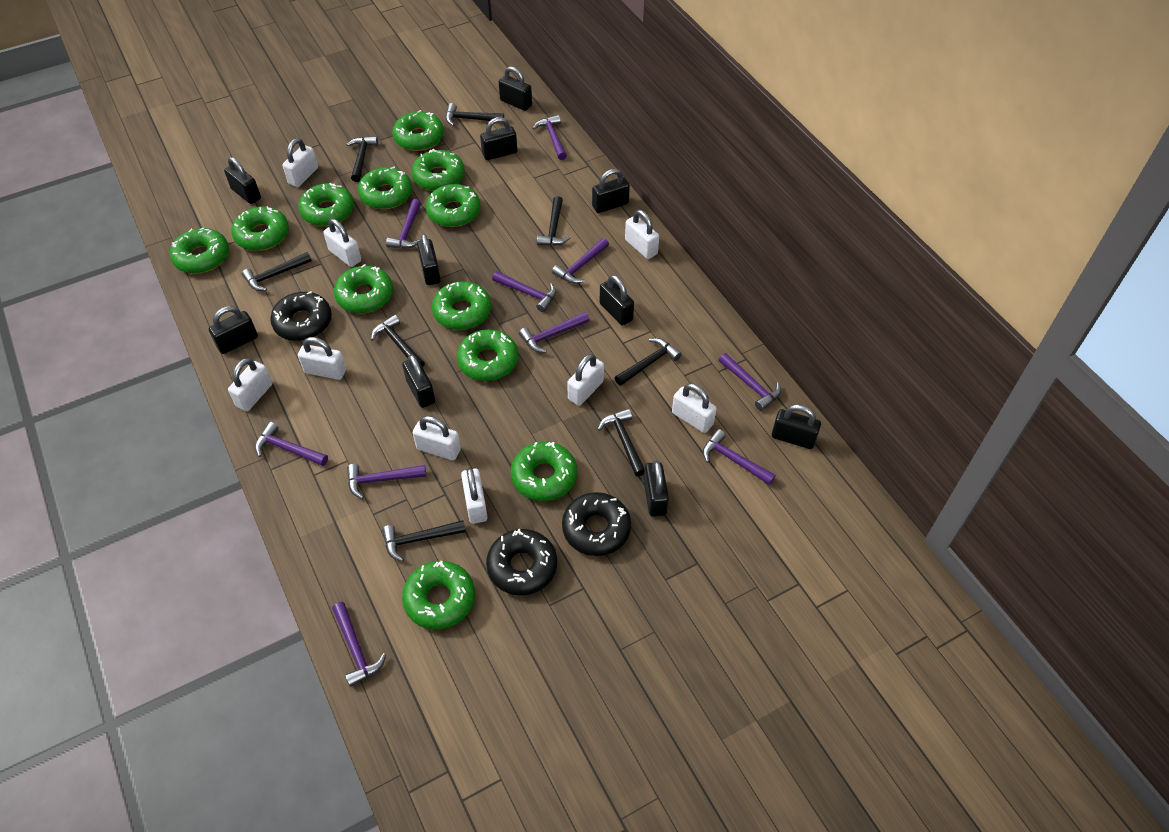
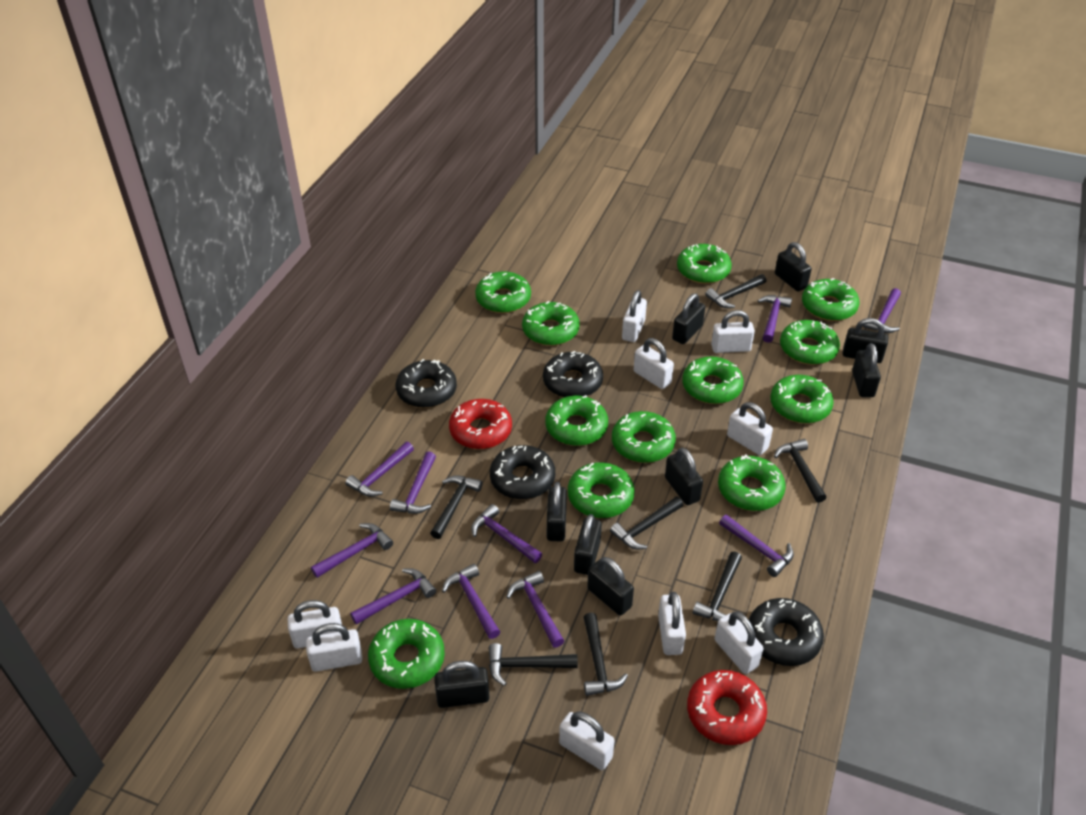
black donut: 3 -> 4
black hammer: 8 -> 7
black padlock: 10 -> 9
red donut: 0 -> 2

